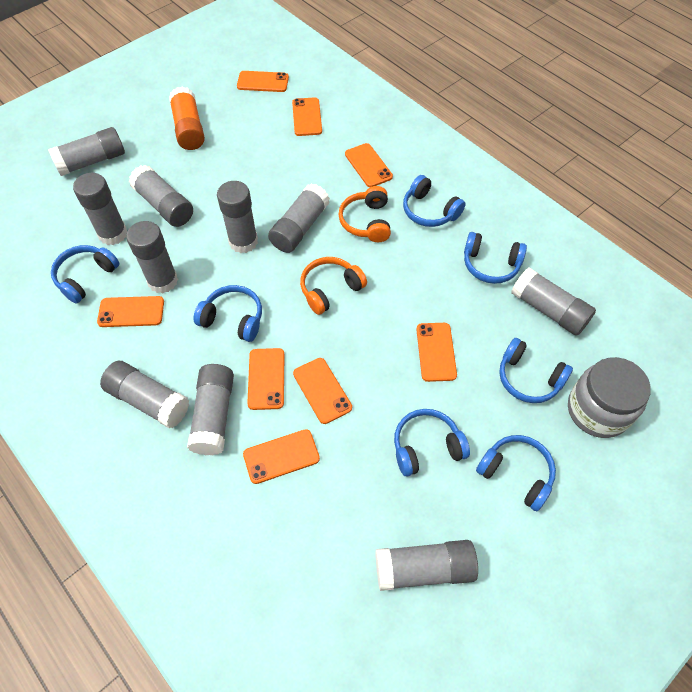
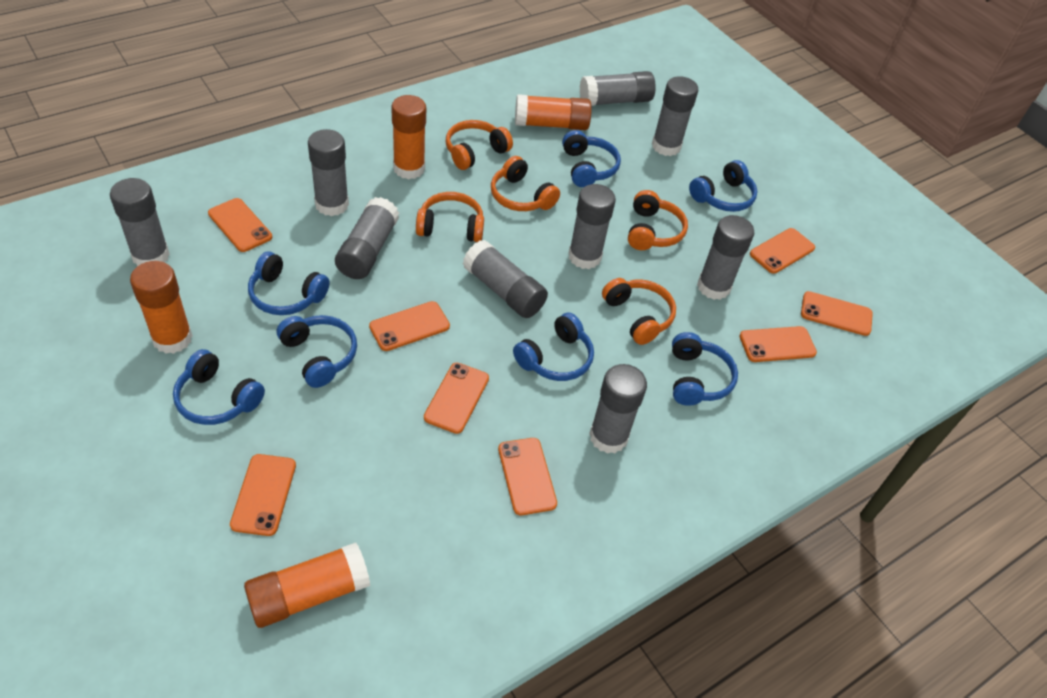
grey glue stick: 10 -> 9
grey jar: 1 -> 0
orange glue stick: 1 -> 4
orange headphones: 2 -> 5

